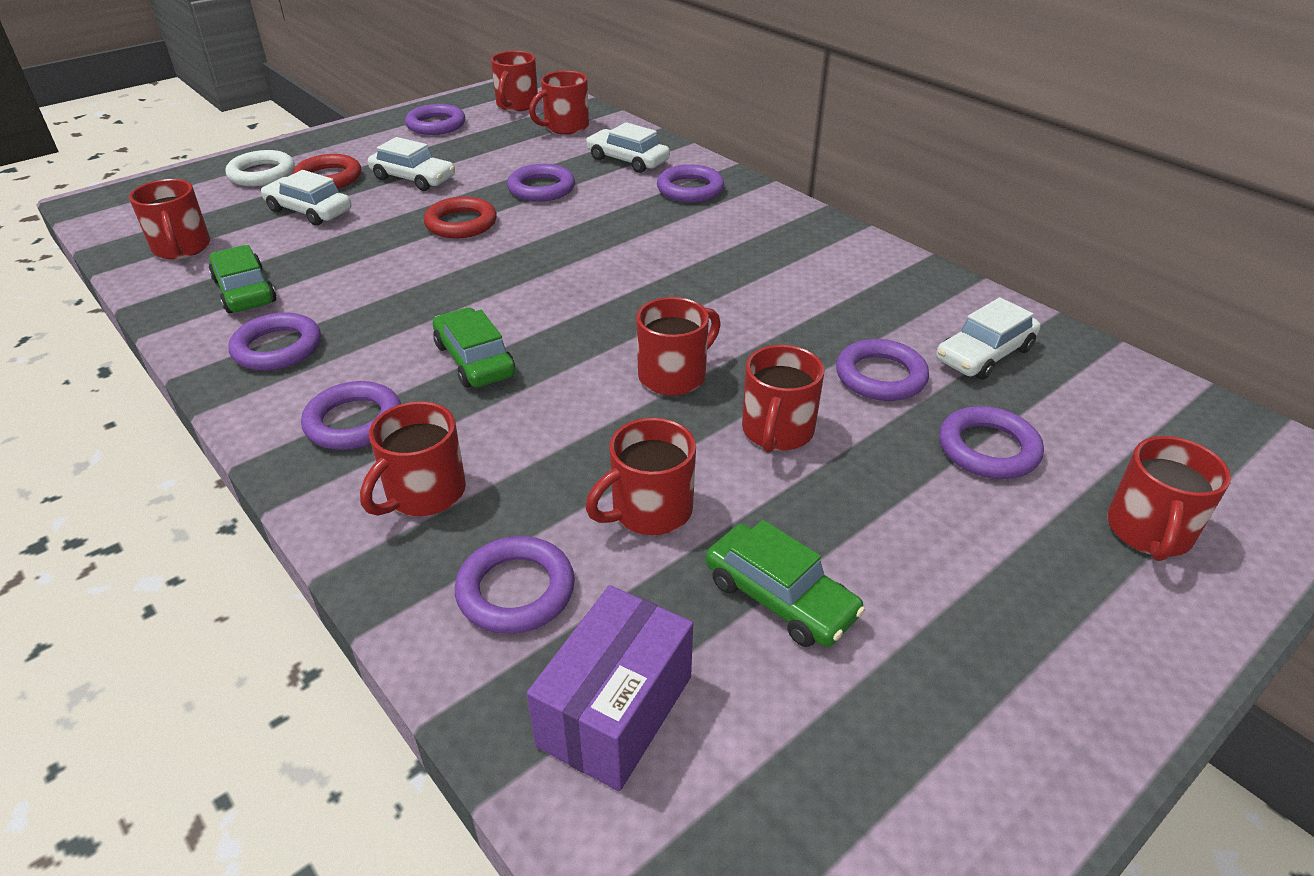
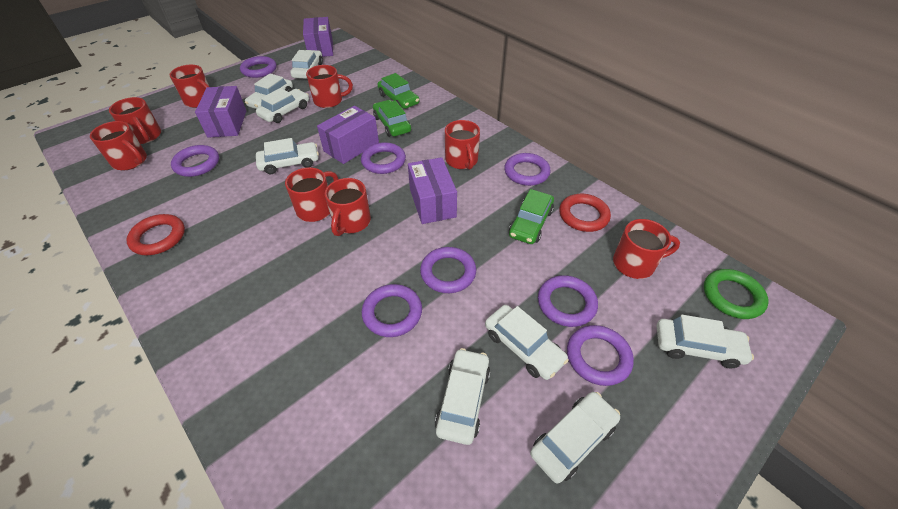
green ring: 0 -> 1
purple box: 1 -> 4
white car: 4 -> 8
white ring: 1 -> 0

